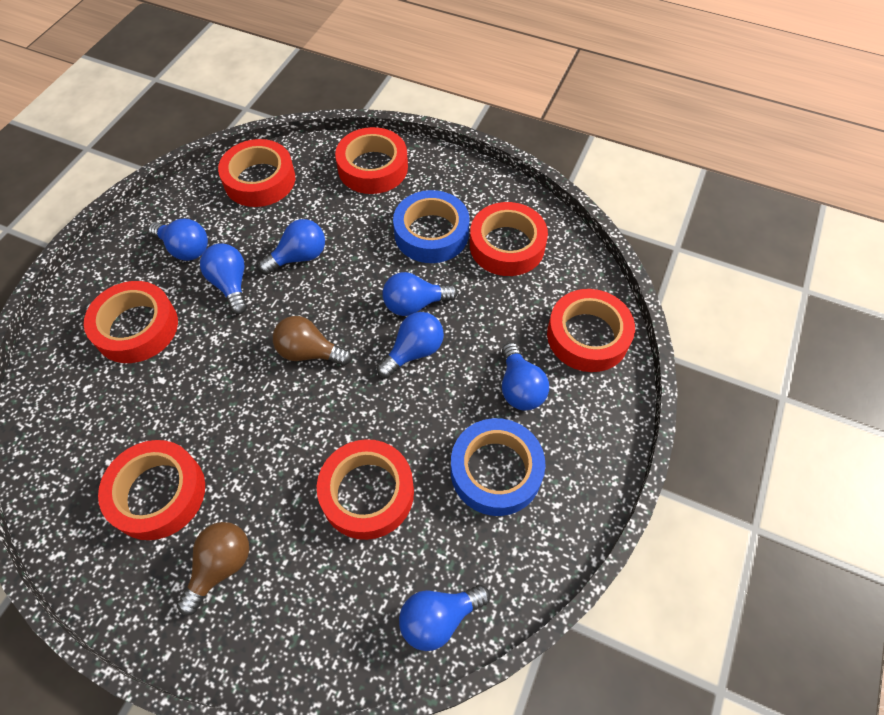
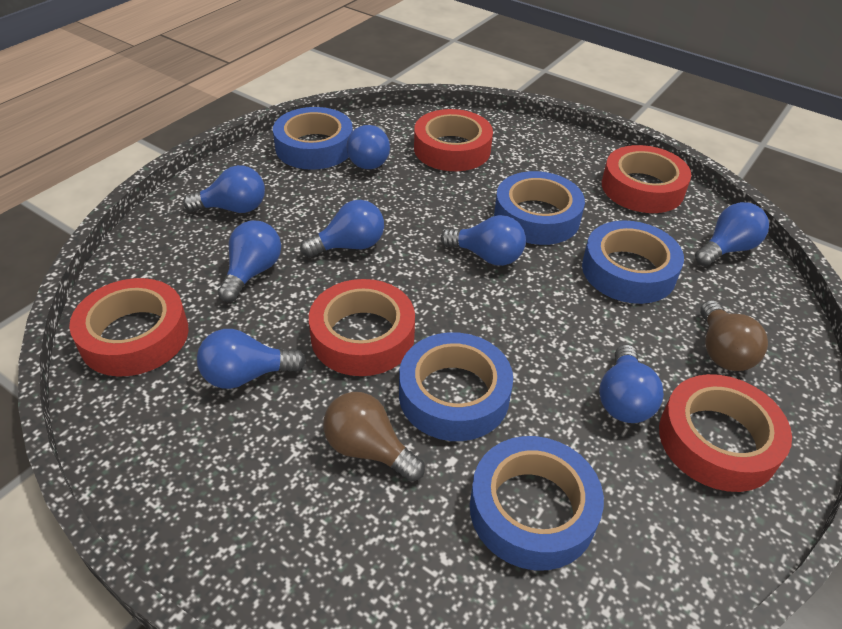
blue light bulb: 7 -> 8
blue tape: 2 -> 5
red tape: 7 -> 5

